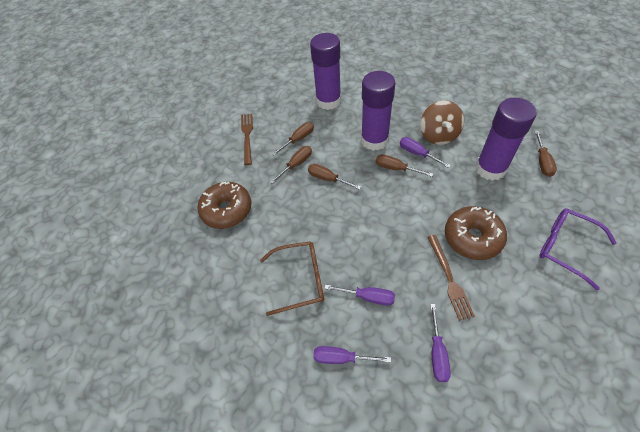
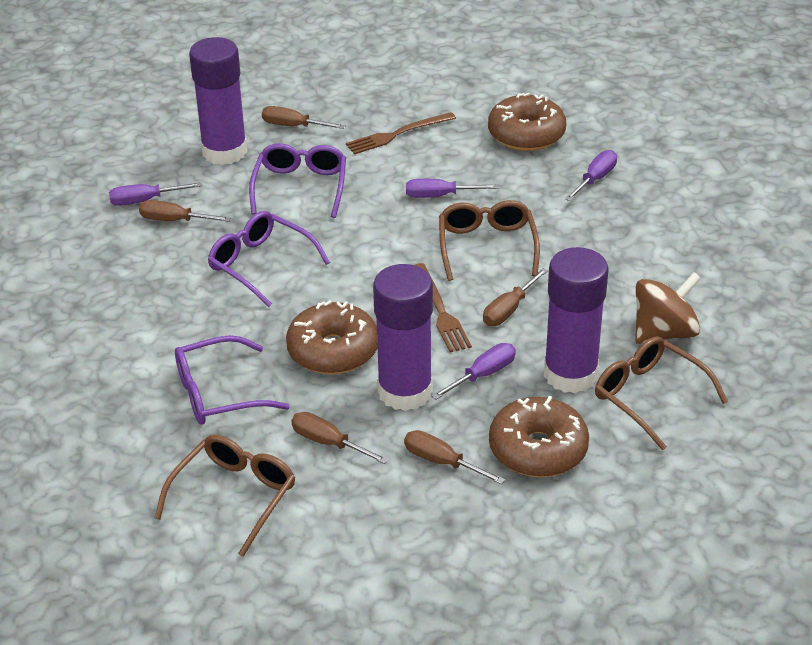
brown donut: 2 -> 3
brown glasses: 1 -> 3
purple glasses: 1 -> 3

